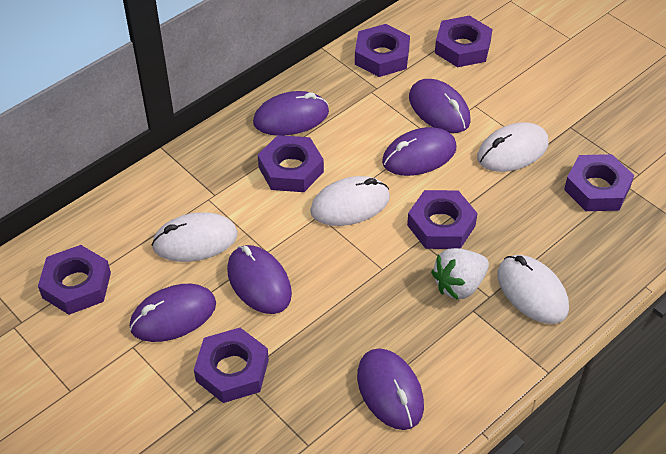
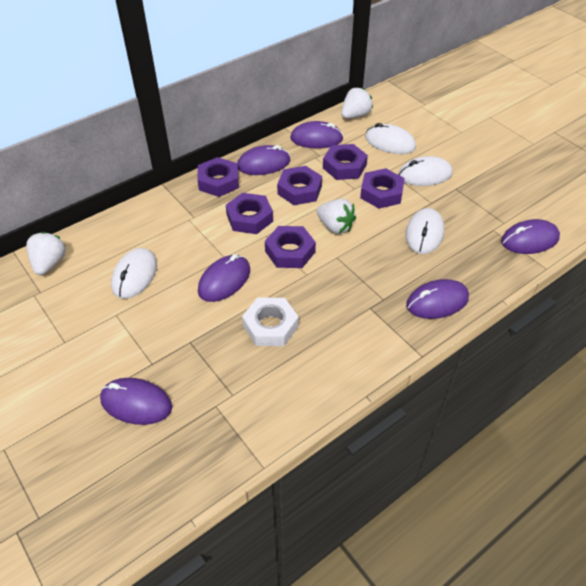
purple nut: 7 -> 6
white nut: 0 -> 1
white strawberry: 1 -> 3

